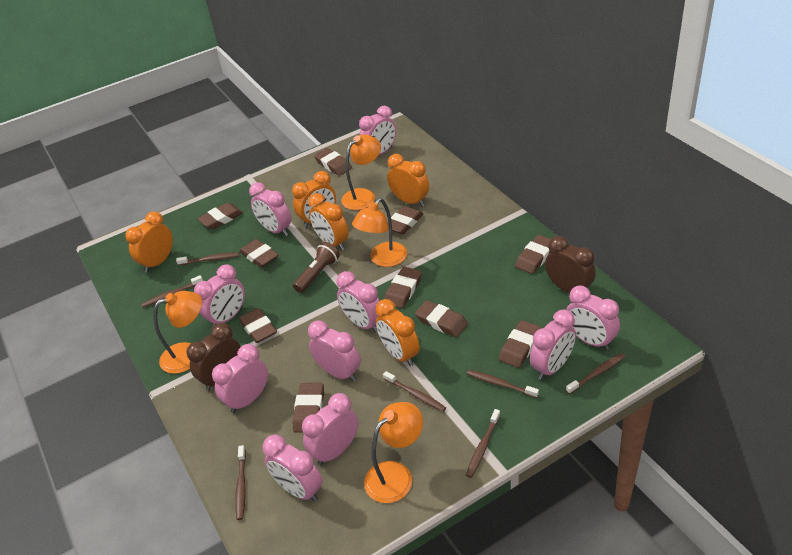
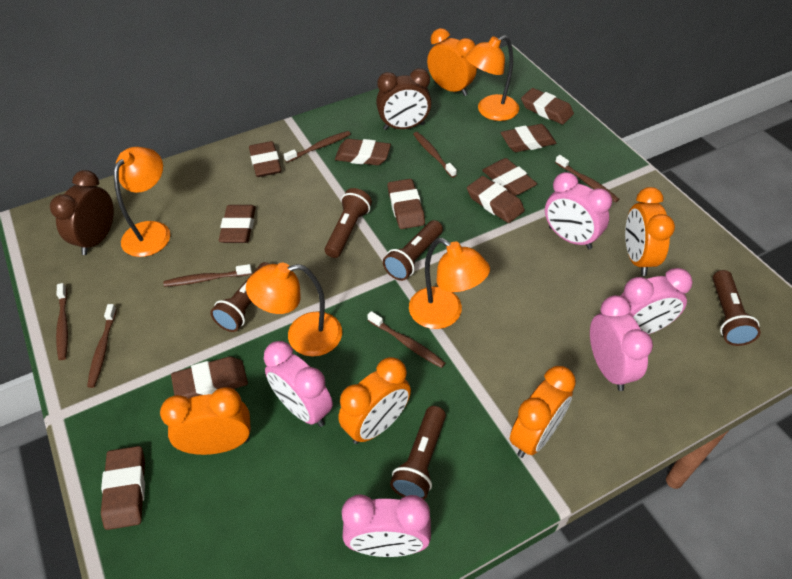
brown flashlight: 1 -> 5
pink clock: 10 -> 5

